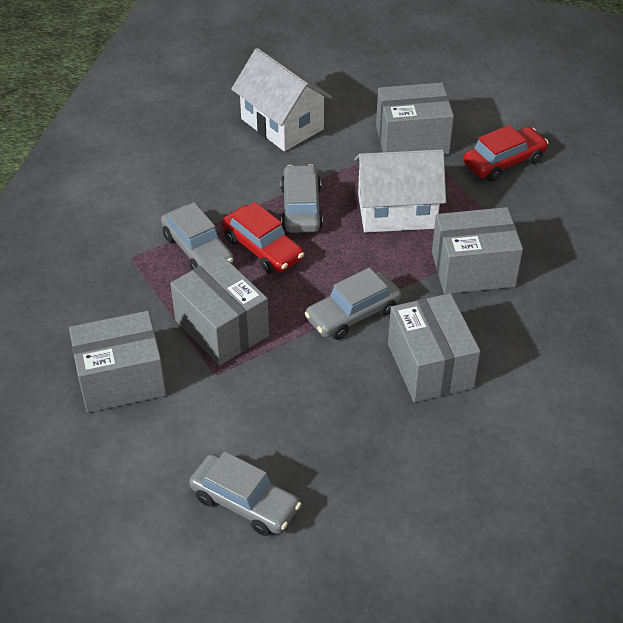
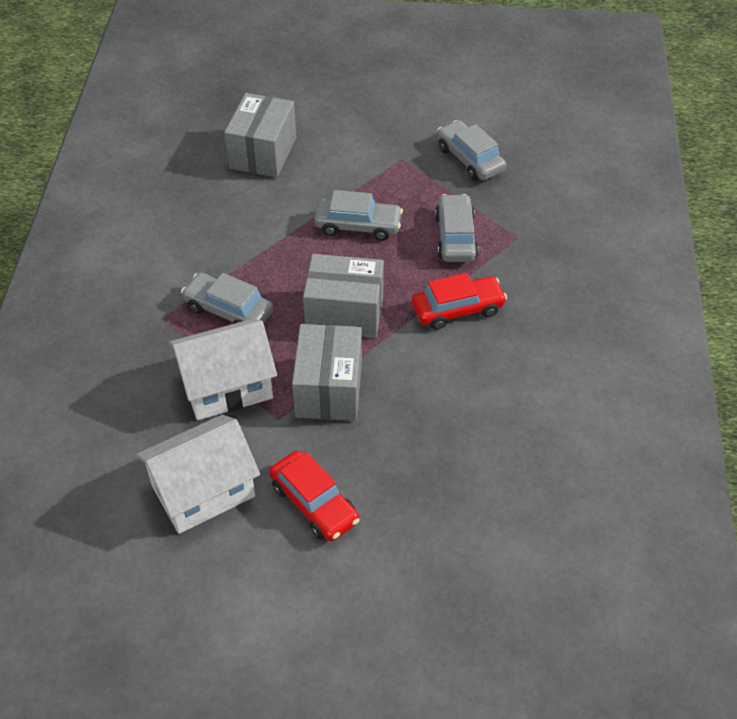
grey box: 5 -> 3

